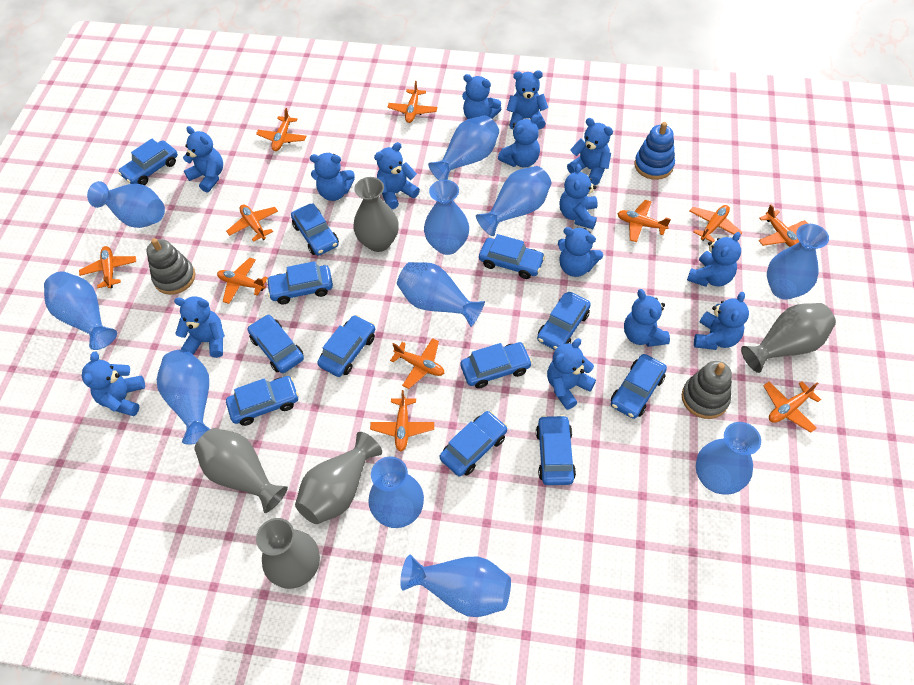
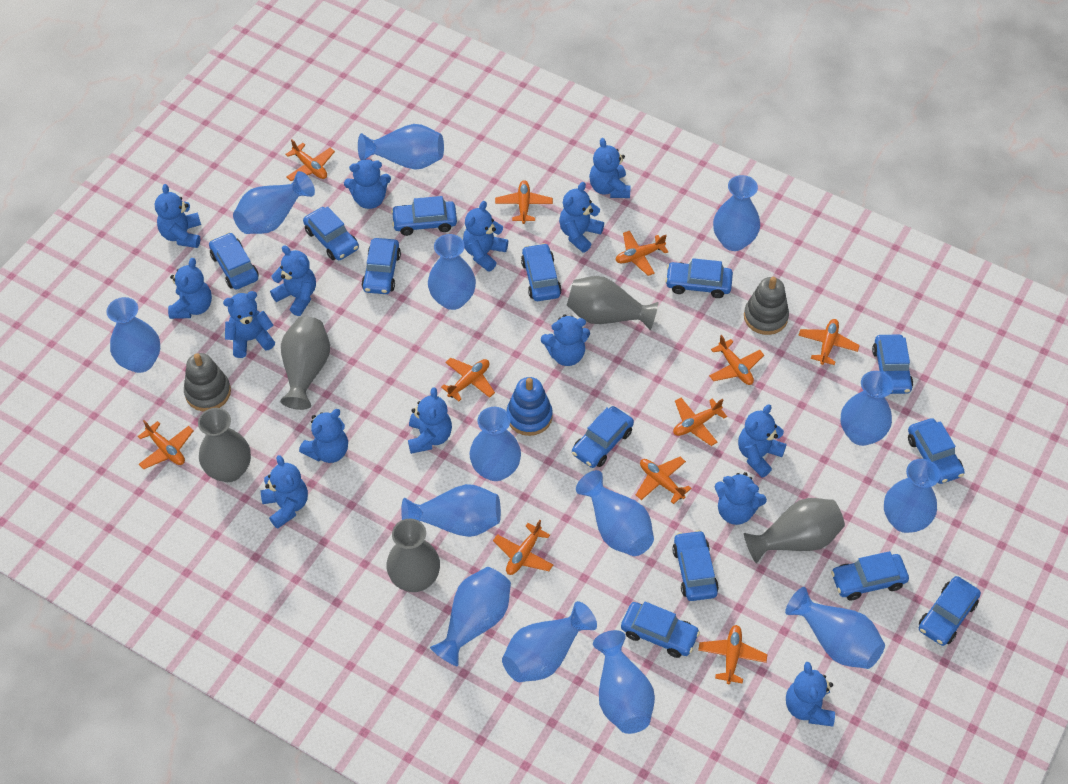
blue car: 12 -> 13
blue vase: 11 -> 14

